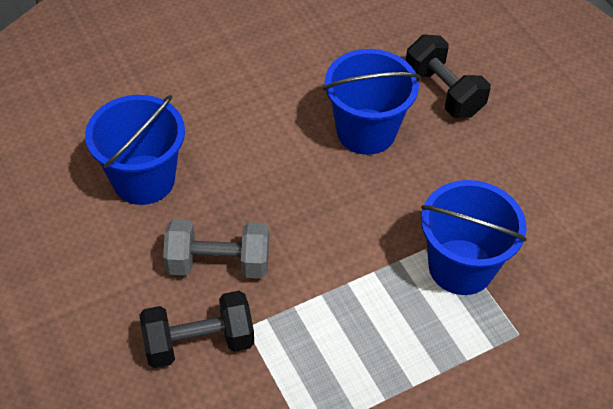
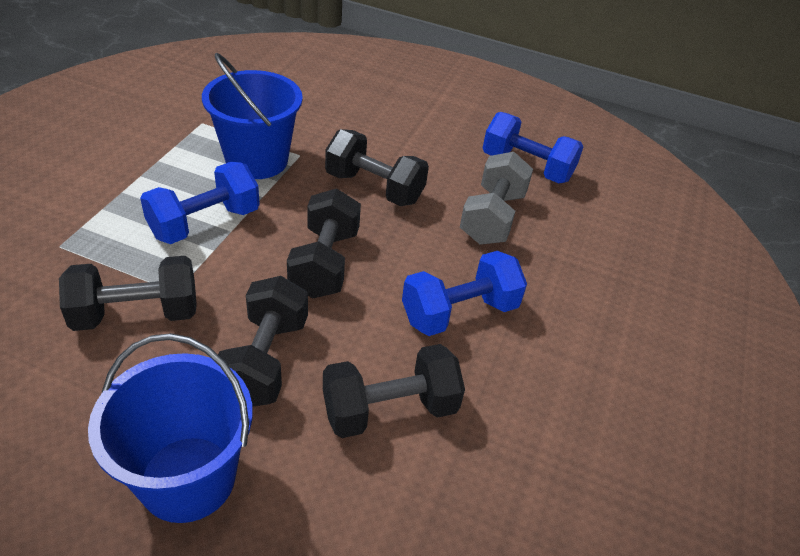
black dumbbell: 2 -> 5
blue bucket: 3 -> 2
blue dumbbell: 0 -> 3

